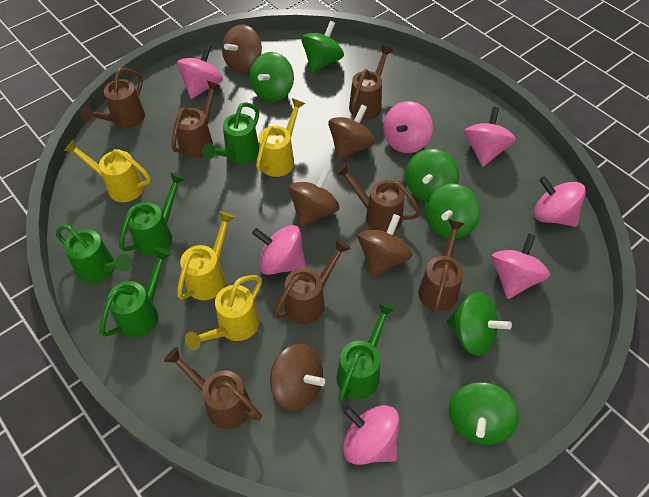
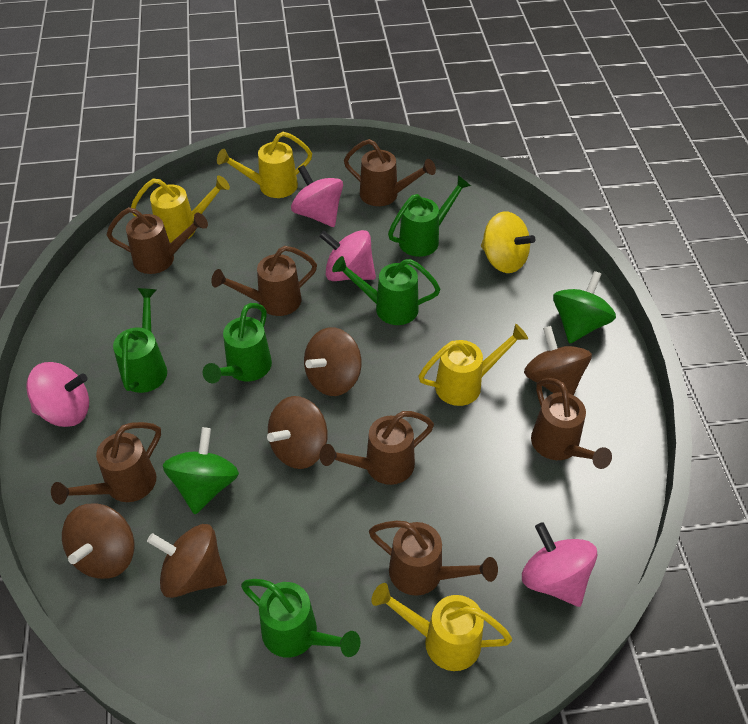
green spinning top: 6 -> 2
pink spinning top: 7 -> 4
yellow spinning top: 0 -> 1

